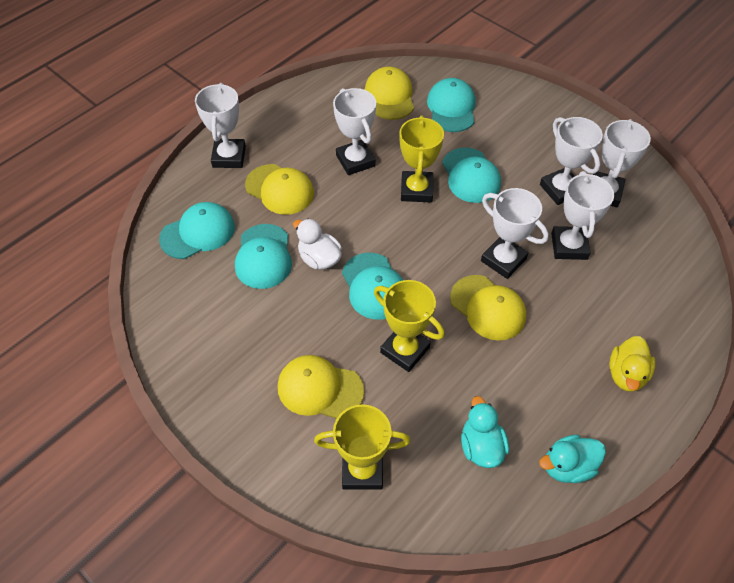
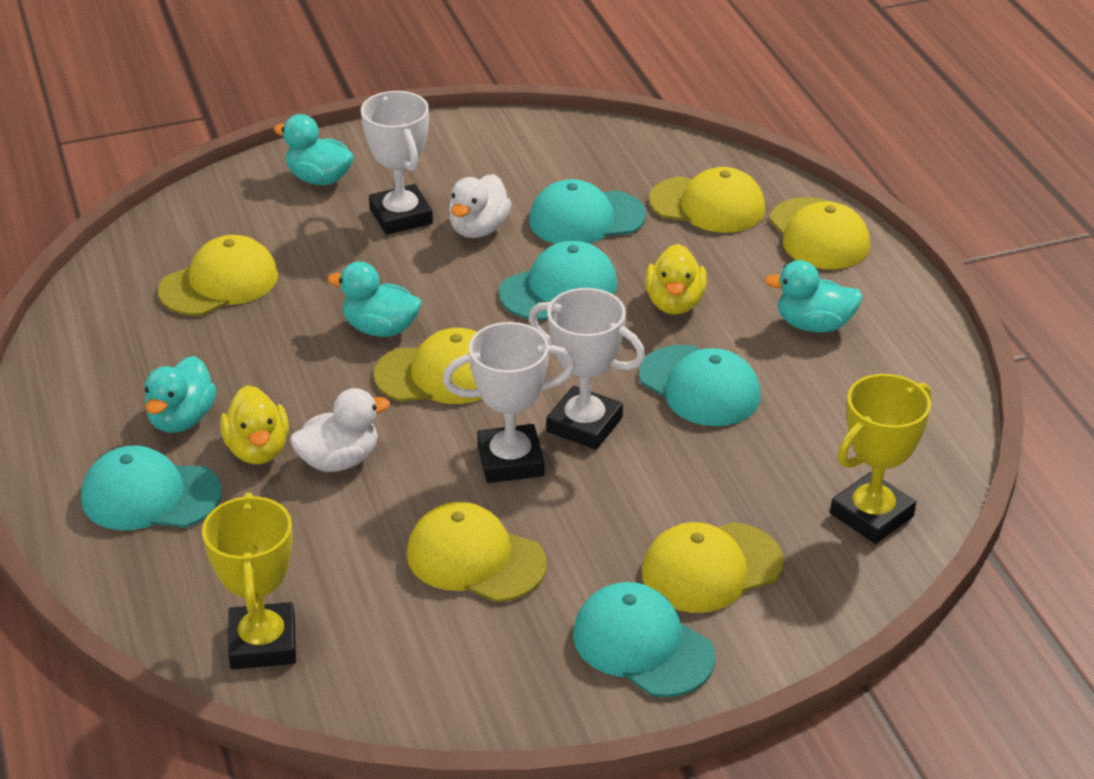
turquoise duck: 2 -> 4
white duck: 1 -> 2
white trophy: 6 -> 3
yellow cap: 4 -> 6
yellow duck: 1 -> 2
yellow trophy: 3 -> 2

